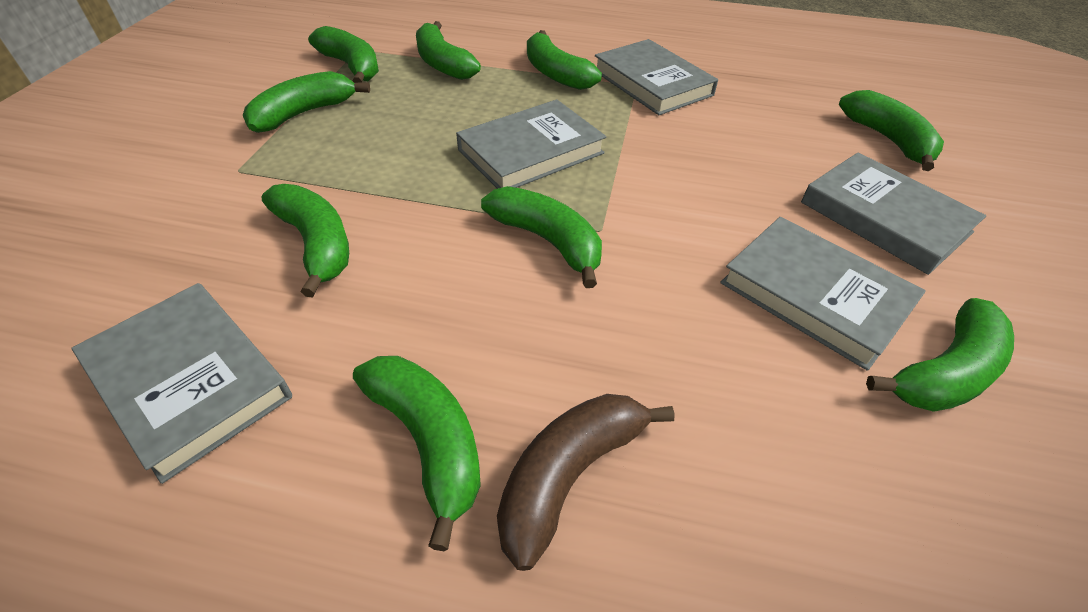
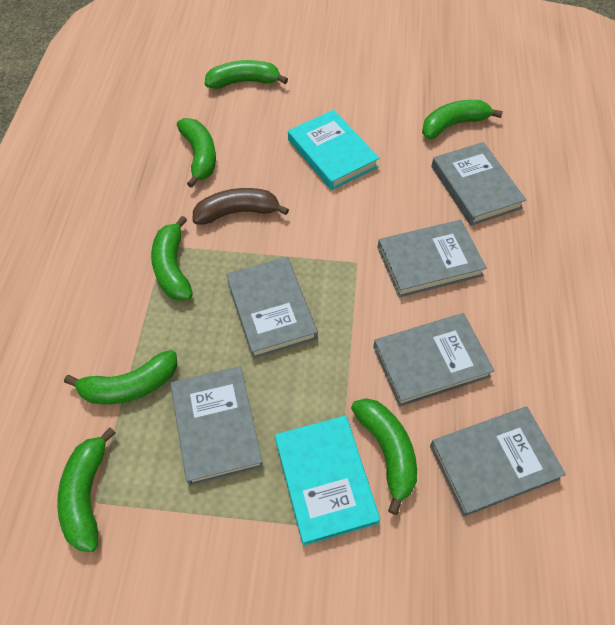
green banana: 9 -> 7
grey book: 5 -> 6
turquoise book: 0 -> 2

